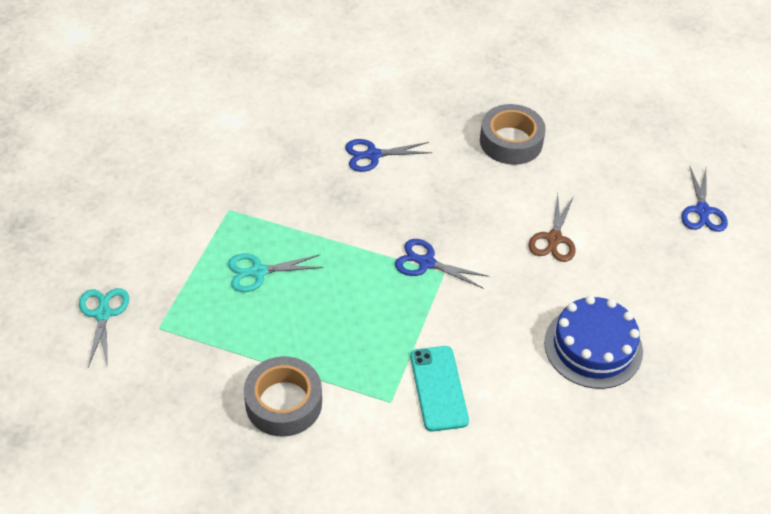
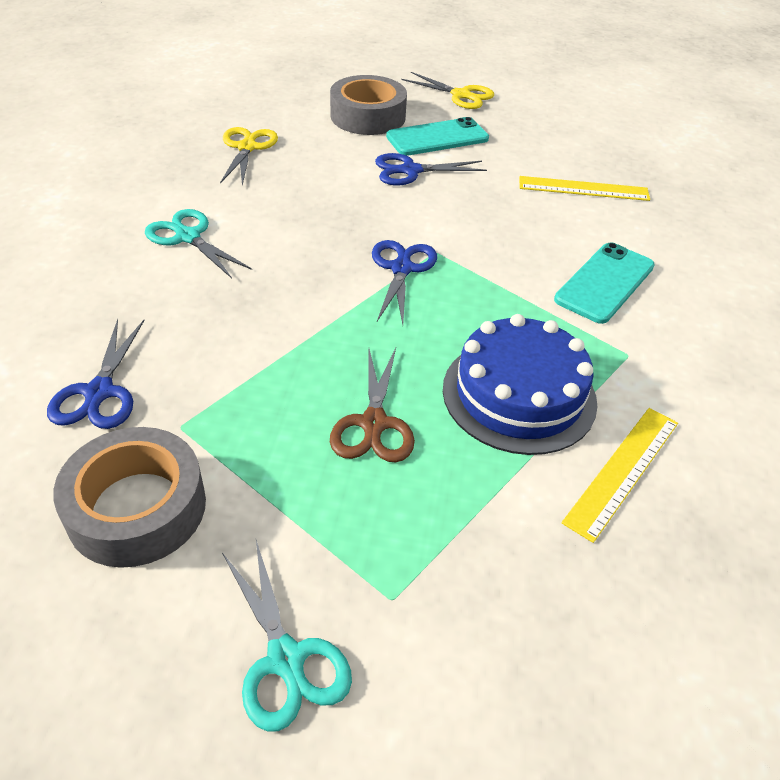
turquoise phone: 1 -> 2
yellow ruler: 0 -> 2
yellow scissors: 0 -> 2

